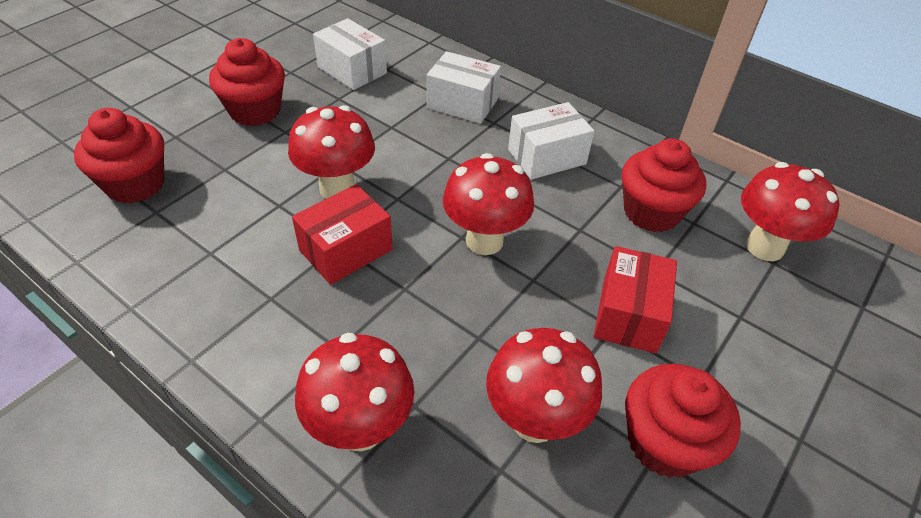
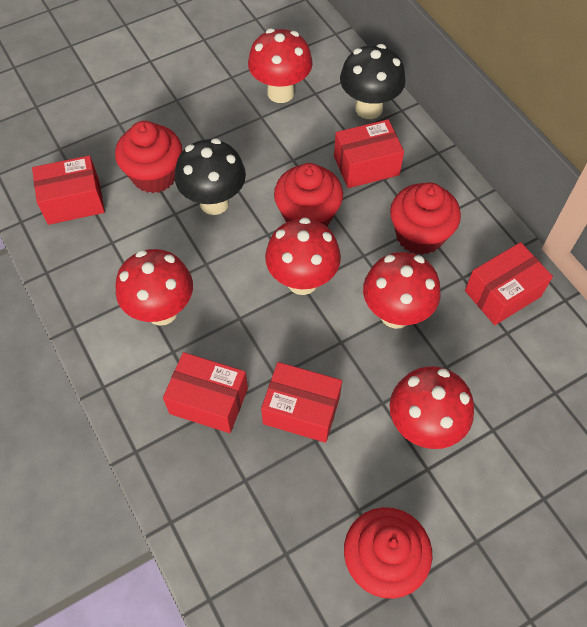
black mushroom: 0 -> 2
red box: 2 -> 5
white box: 3 -> 0

